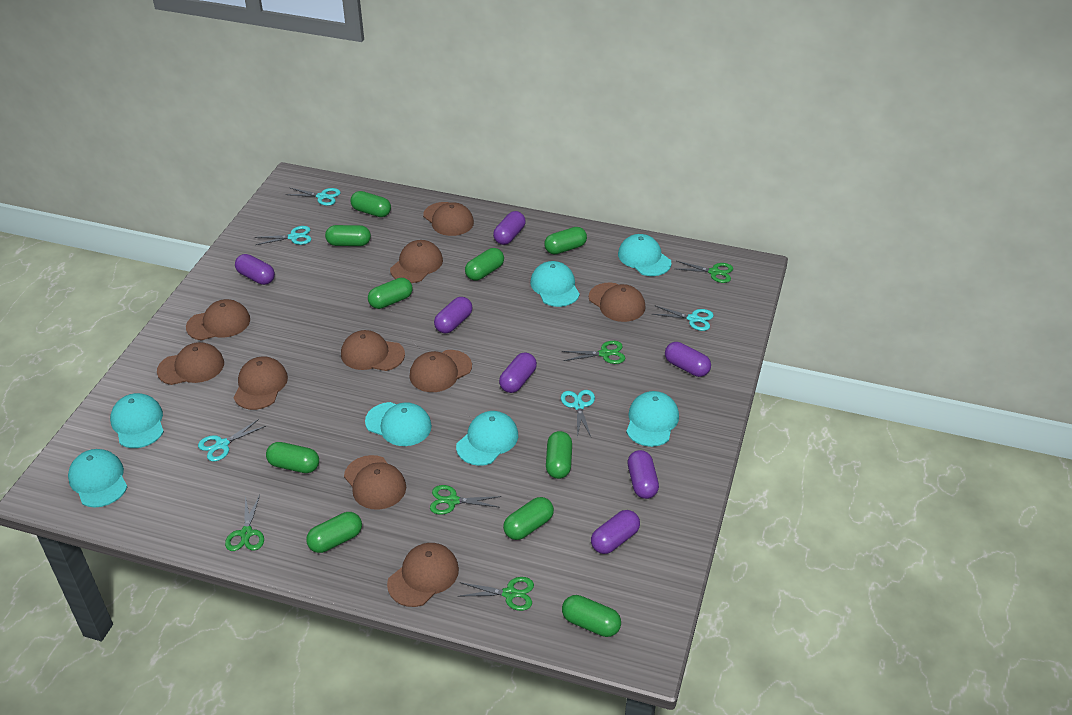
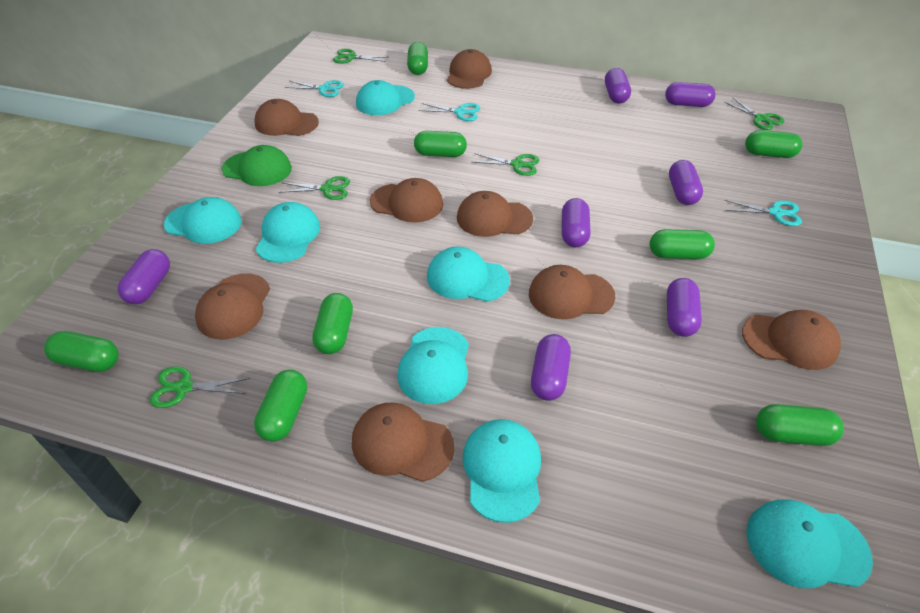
brown cap: 10 -> 8
green cap: 0 -> 1
green capsule: 10 -> 8
turquoise scissors: 5 -> 3

